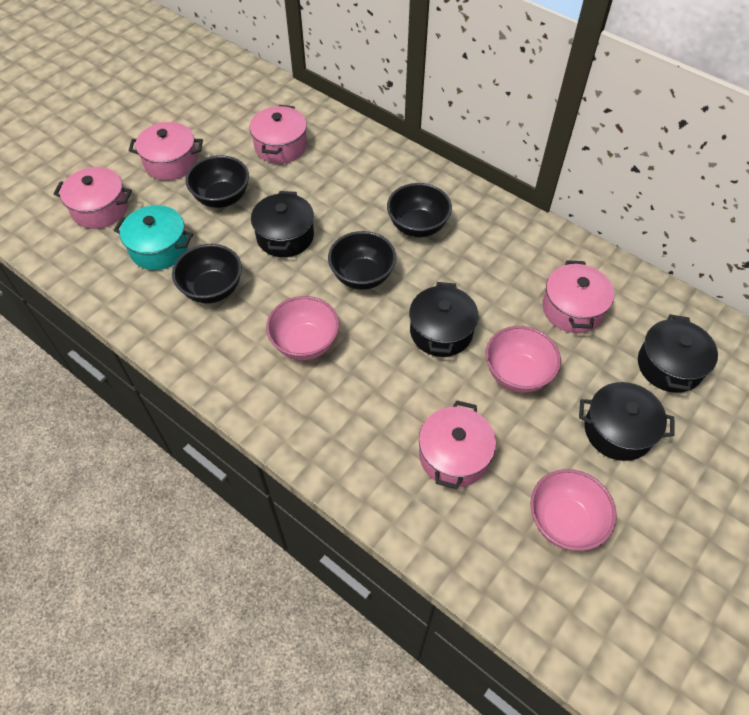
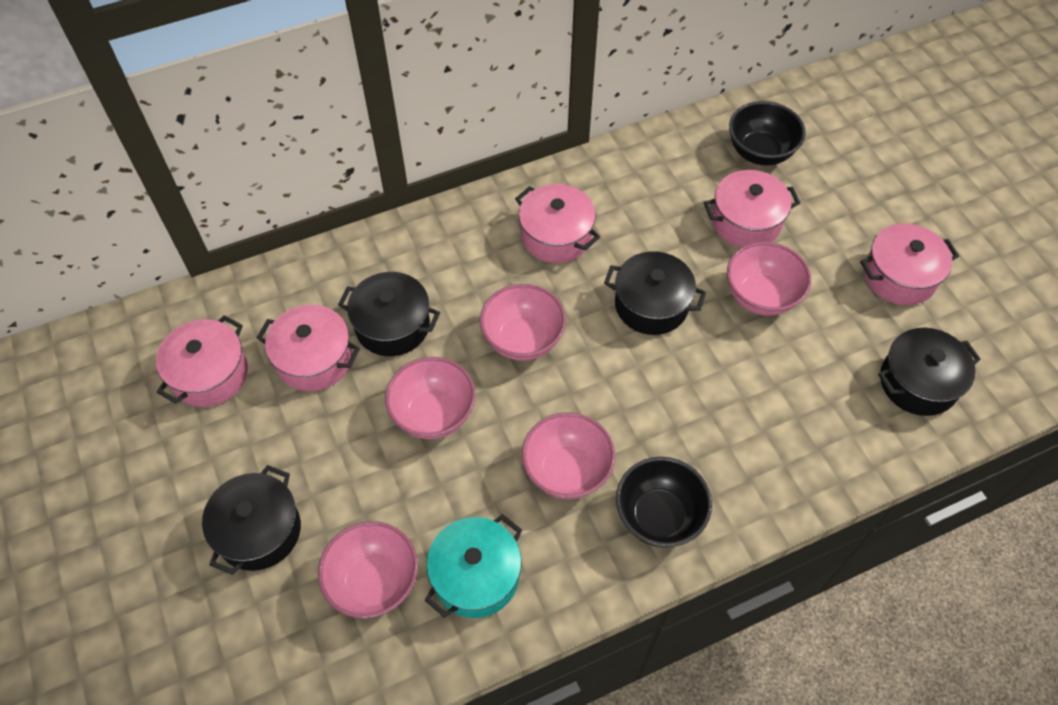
black bowl: 4 -> 2
pink bowl: 3 -> 5

